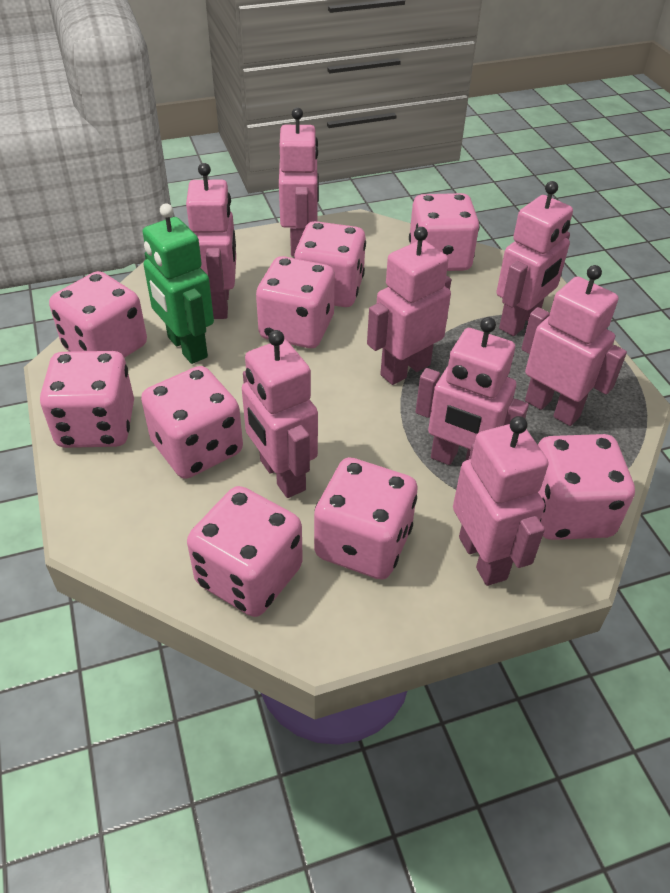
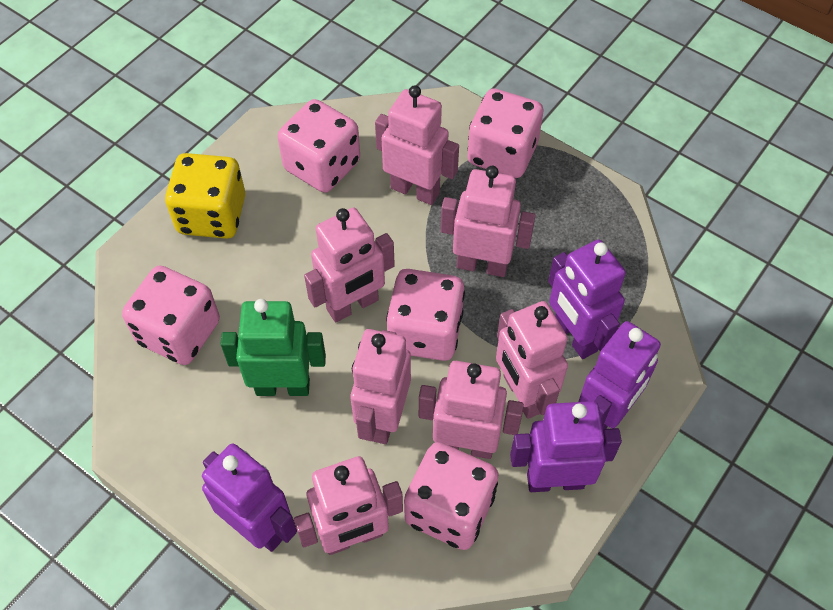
pink dice: 9 -> 5
pink robot: 8 -> 7
purple robot: 0 -> 4
yellow dice: 0 -> 1

